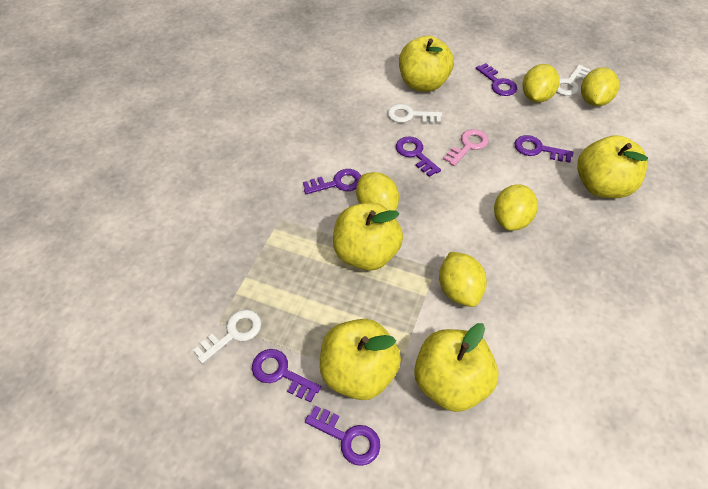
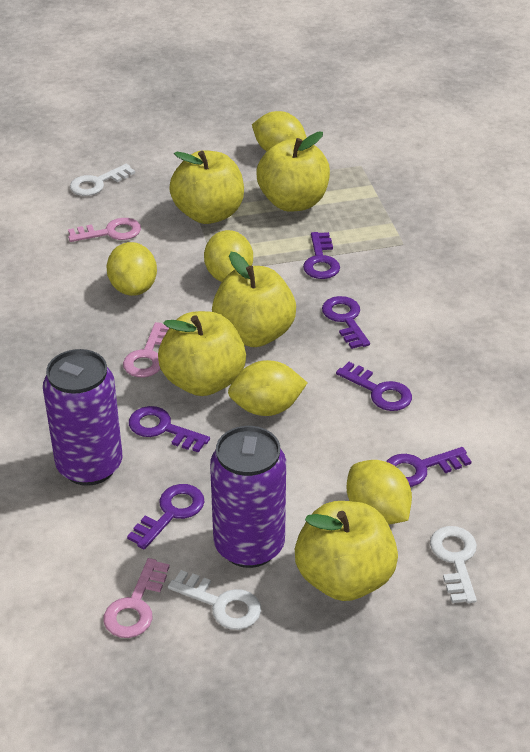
pink key: 1 -> 3
purple can: 0 -> 2

